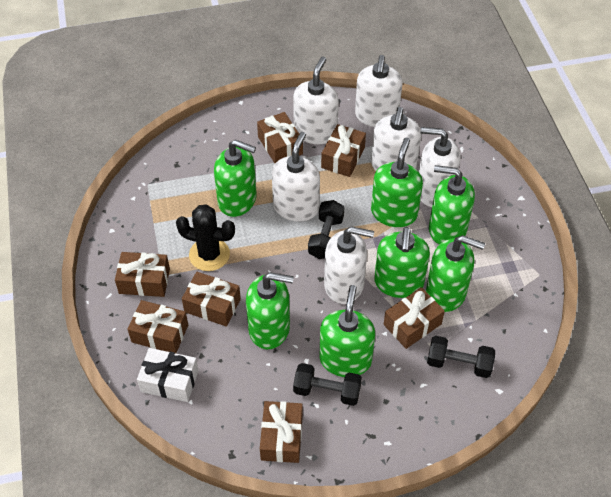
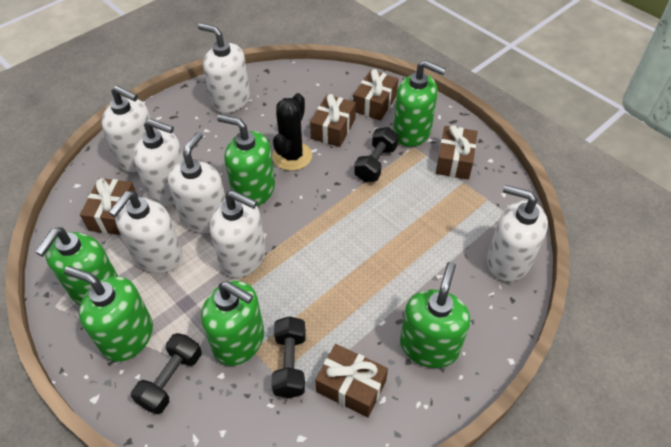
brown gift: 7 -> 5
green soap dispenser: 7 -> 6
white gift: 1 -> 0
white soap dispenser: 6 -> 7

